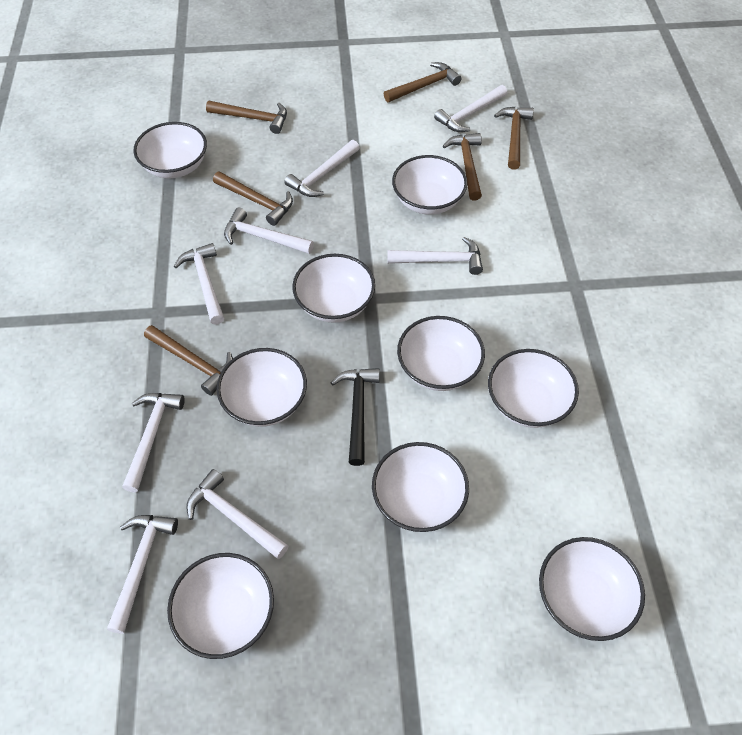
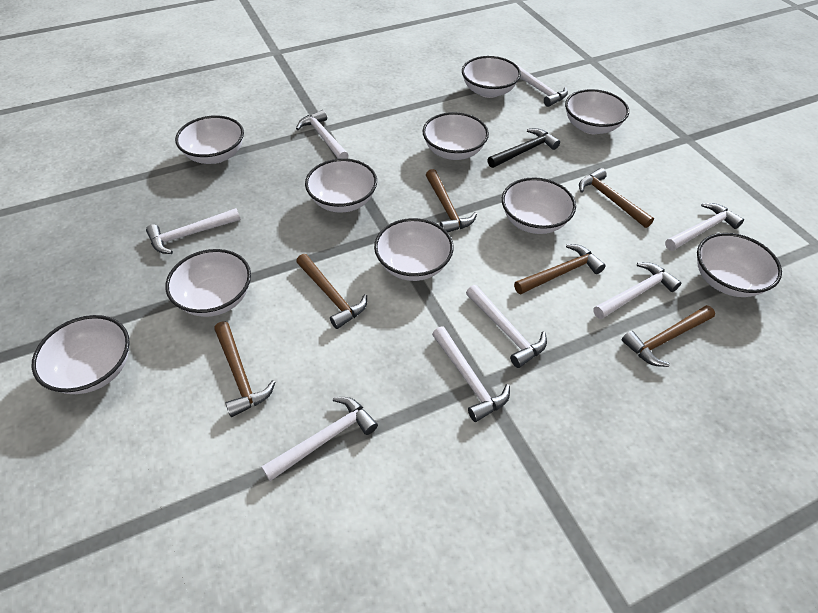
white bowl: 9 -> 10

